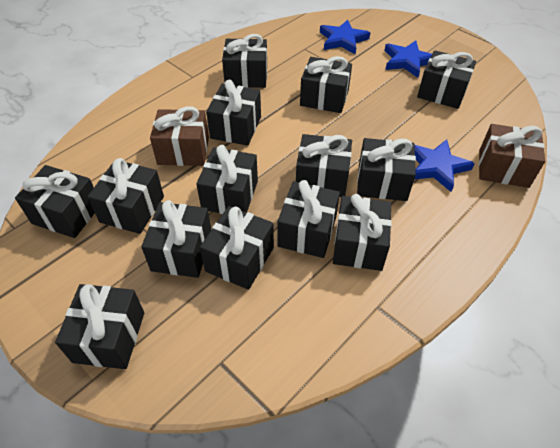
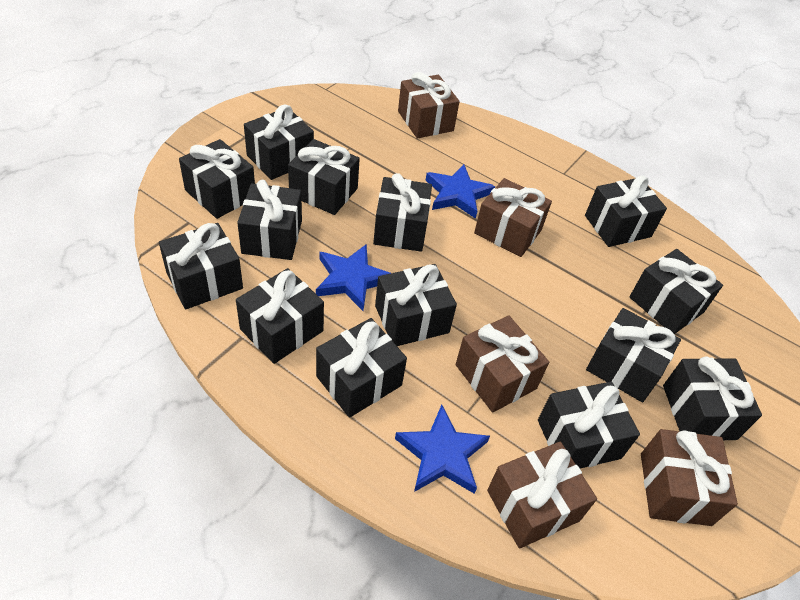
brown gift: 2 -> 5

